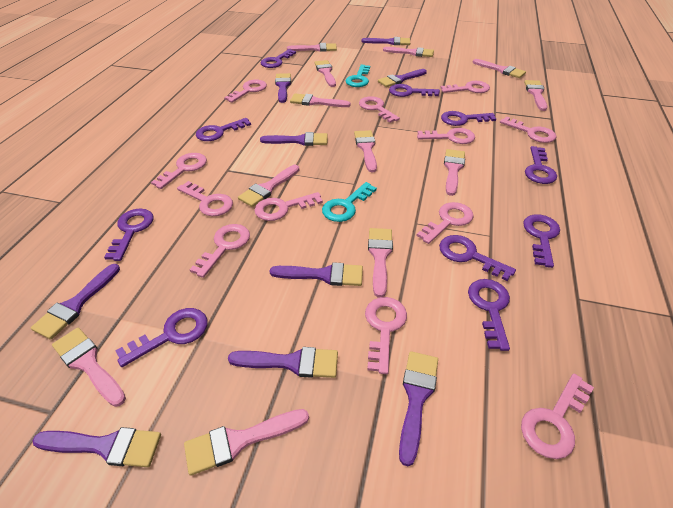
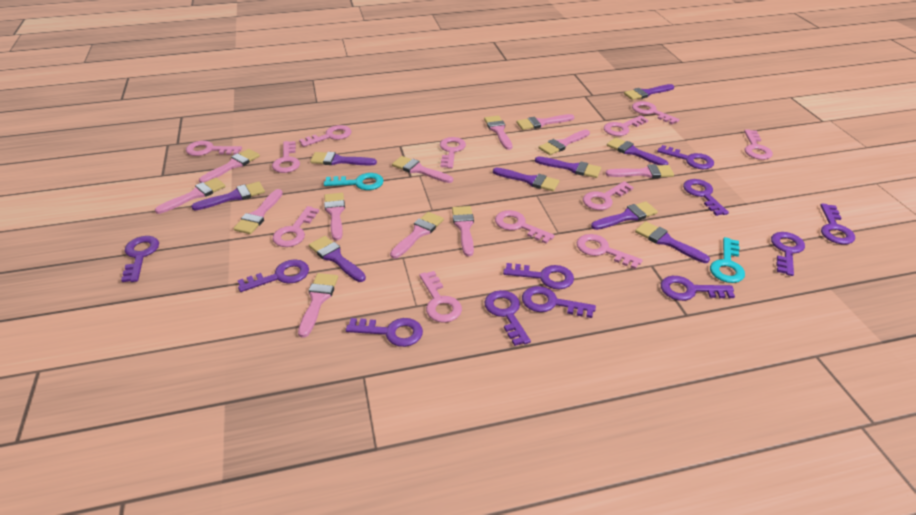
purple key: 10 -> 11

